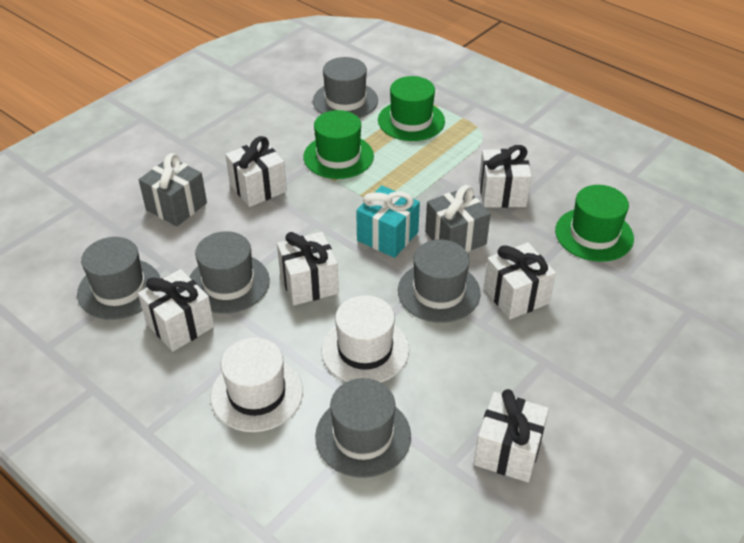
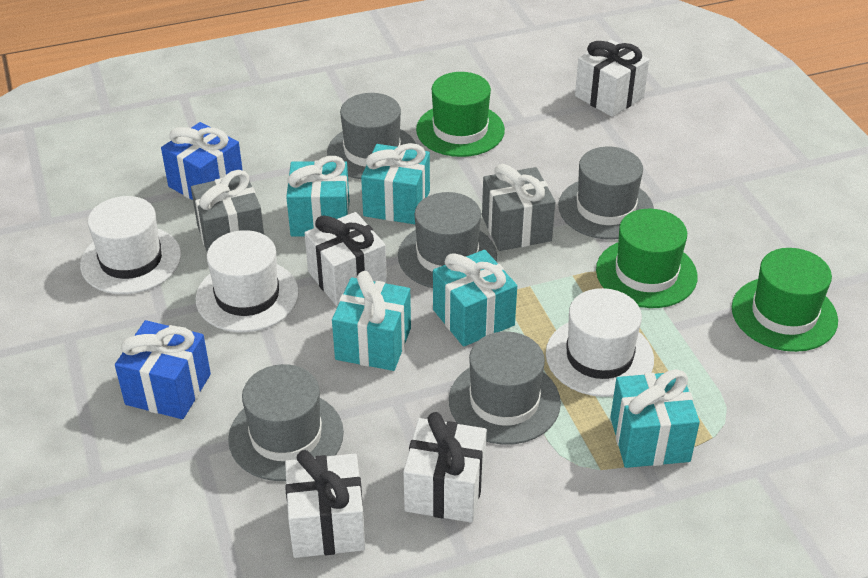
blue gift: 0 -> 2
turquoise gift: 1 -> 5
white gift: 6 -> 4
white hat: 2 -> 3

